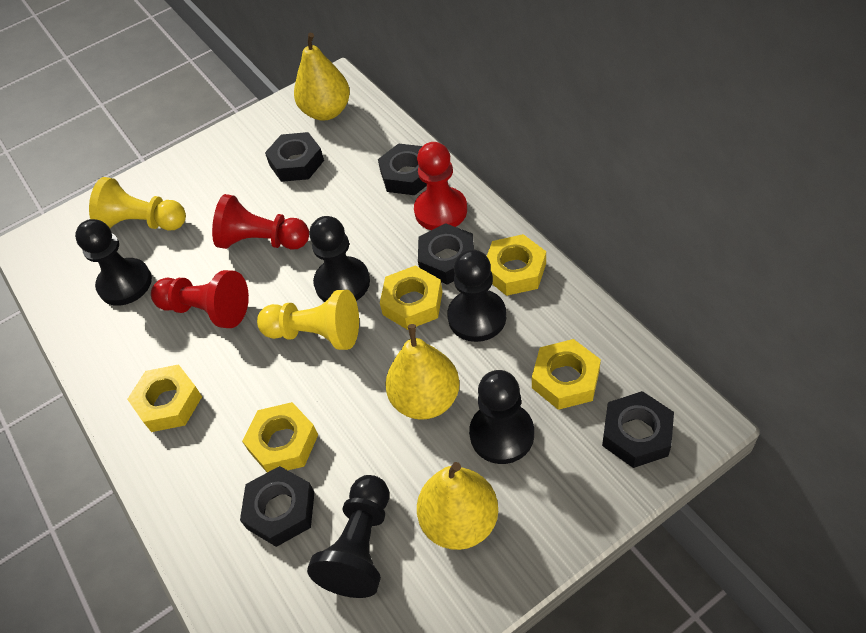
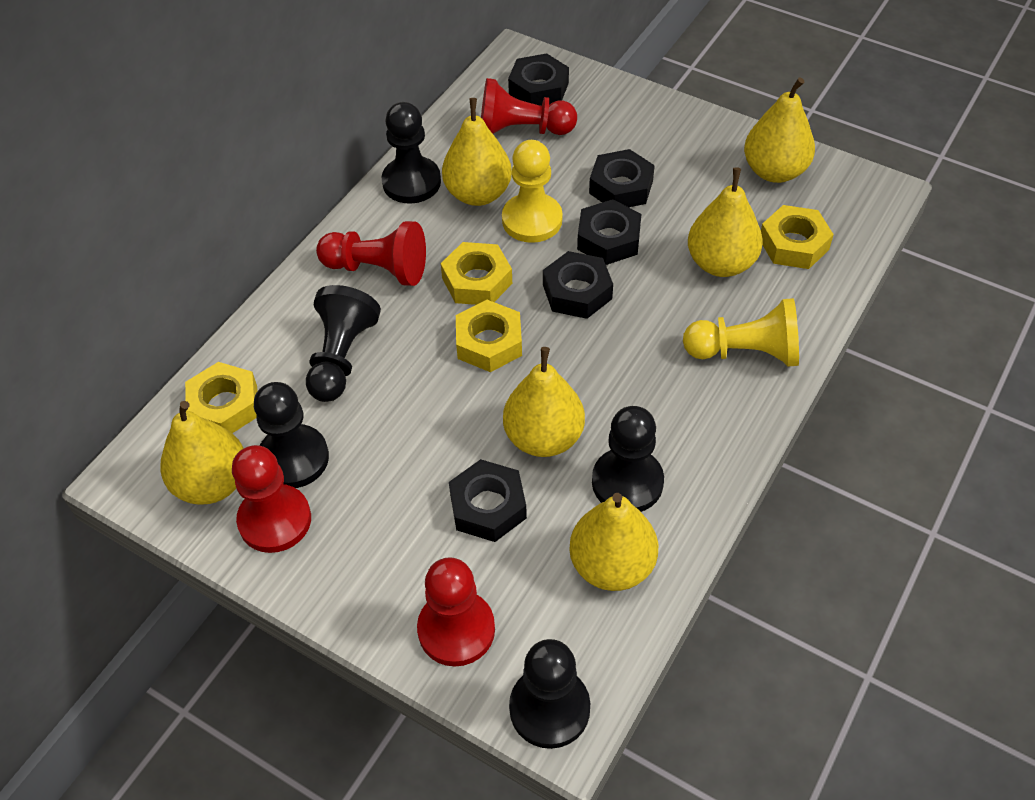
red pawn: 3 -> 4
yellow nut: 5 -> 4
yellow pear: 3 -> 6

